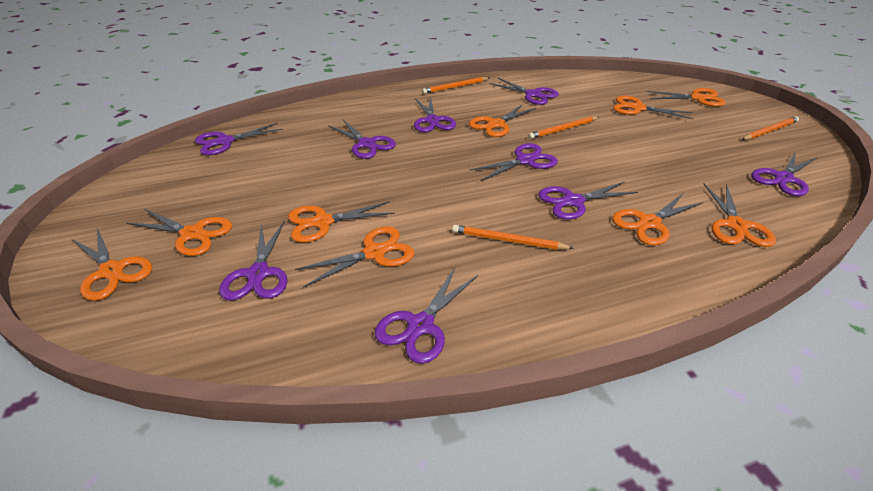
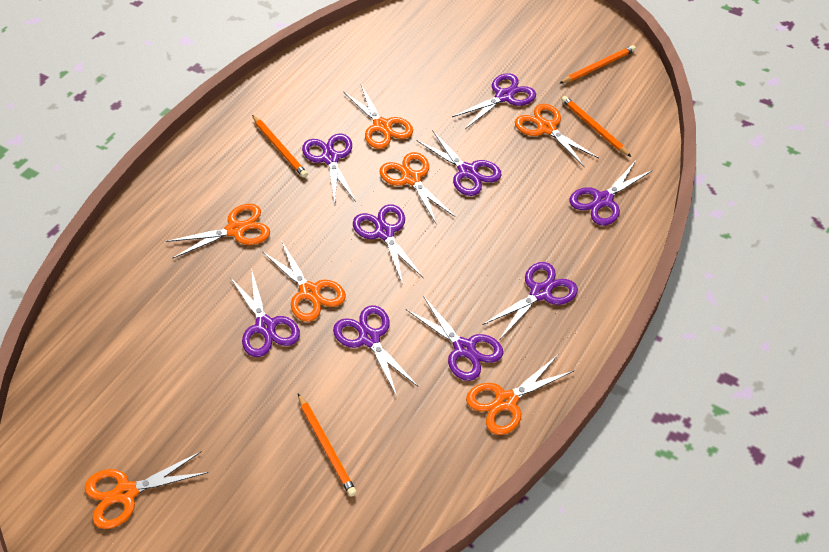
orange scissors: 9 -> 7

